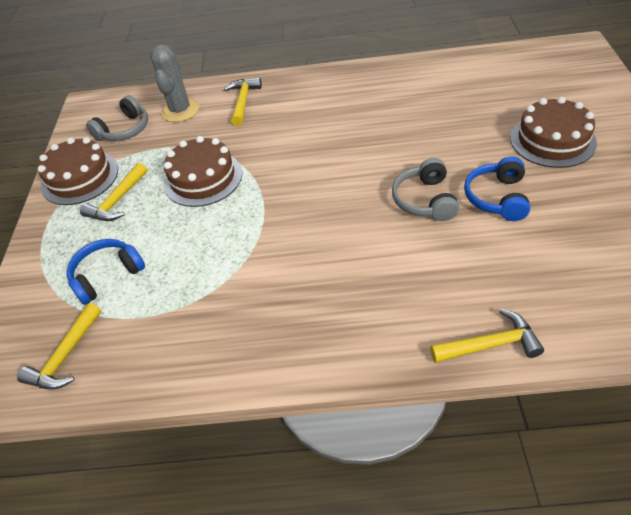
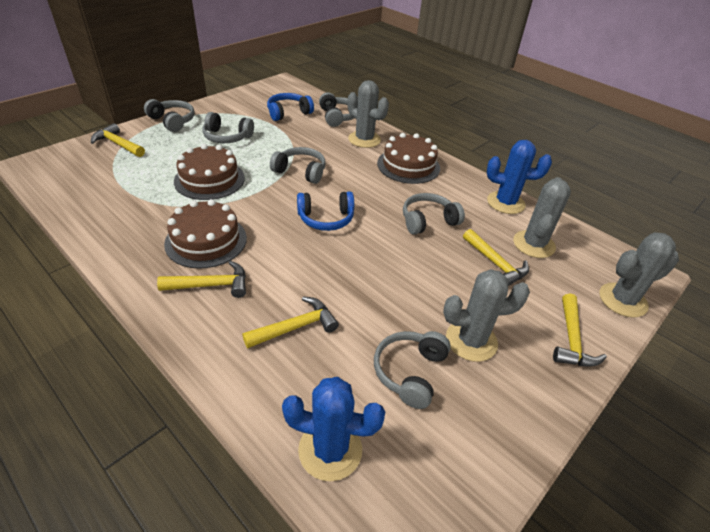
blue cactus: 0 -> 2
grey cactus: 1 -> 4
grey headphones: 2 -> 6
yellow hammer: 4 -> 5

